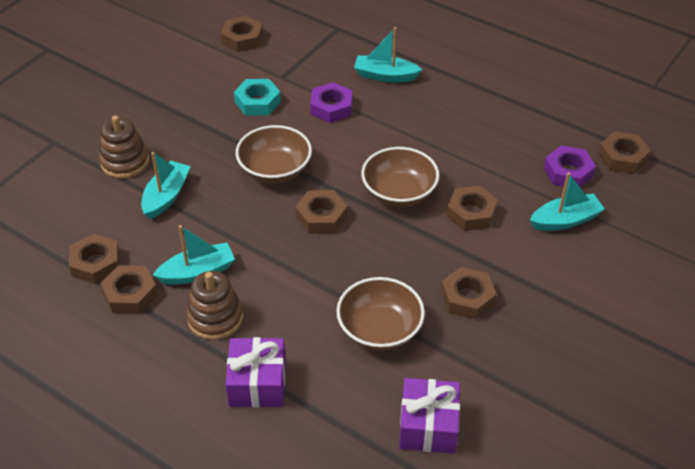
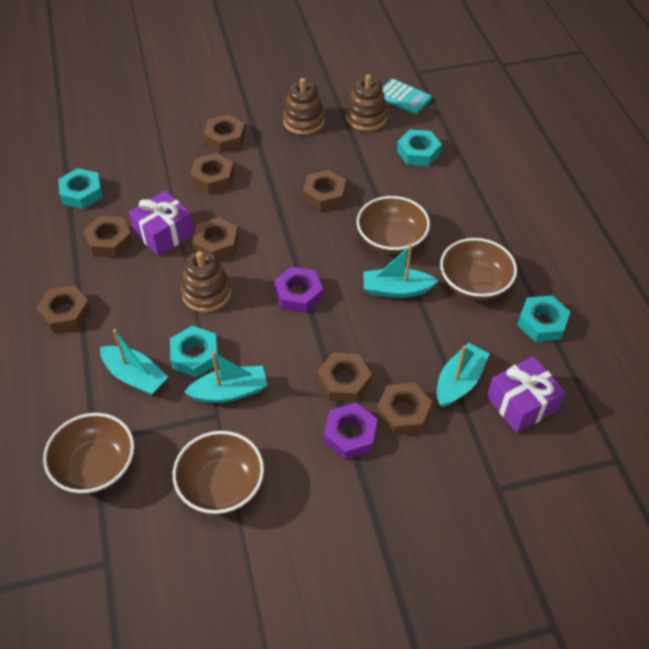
brown bowl: 3 -> 4
brown nut: 7 -> 8
brown stacking toy: 2 -> 3
turquoise calculator: 0 -> 1
turquoise nut: 1 -> 4

